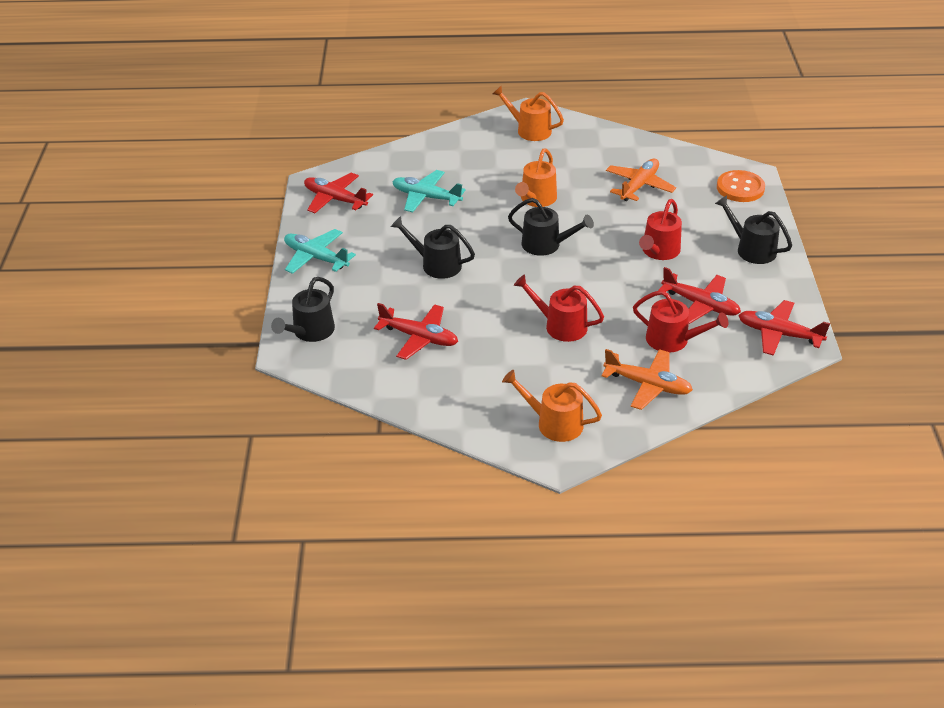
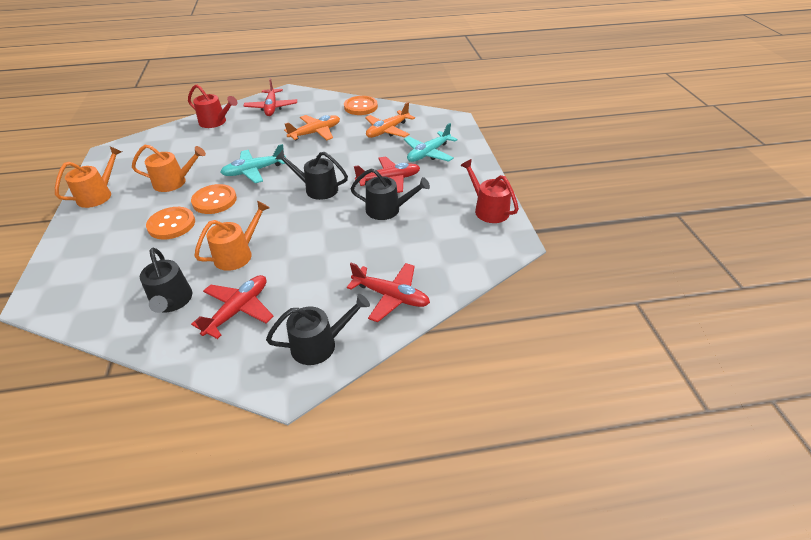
orange button: 1 -> 3
red watering can: 3 -> 2

